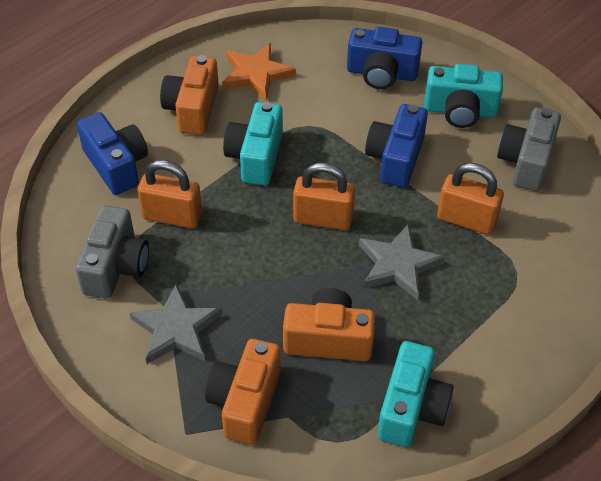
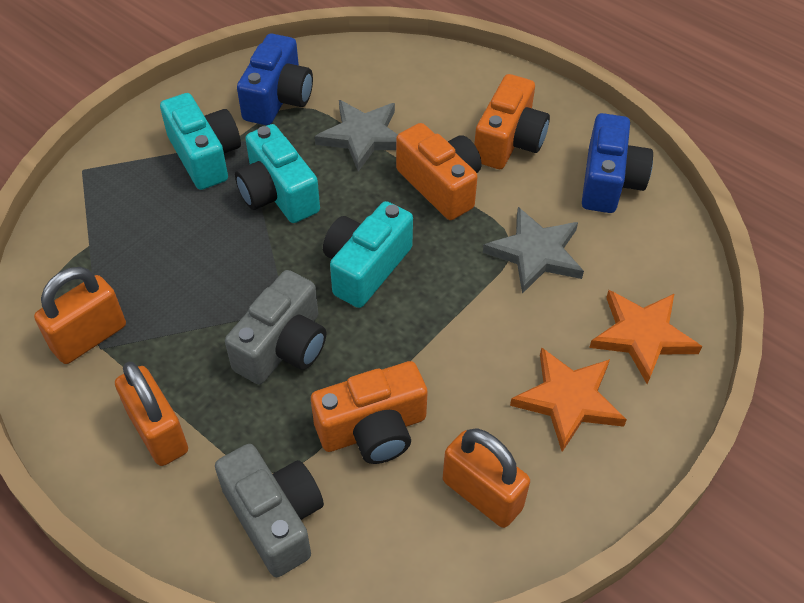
blue camera: 3 -> 2
orange star: 1 -> 2

